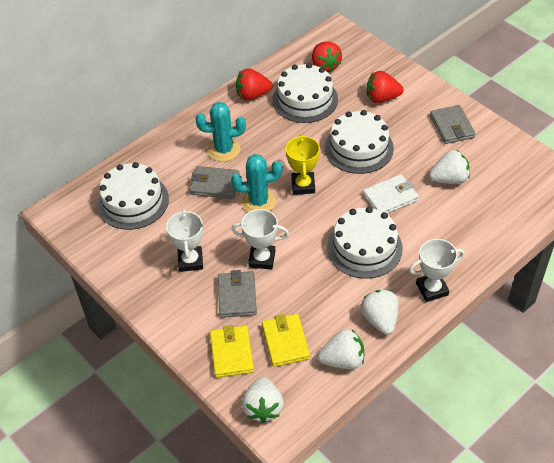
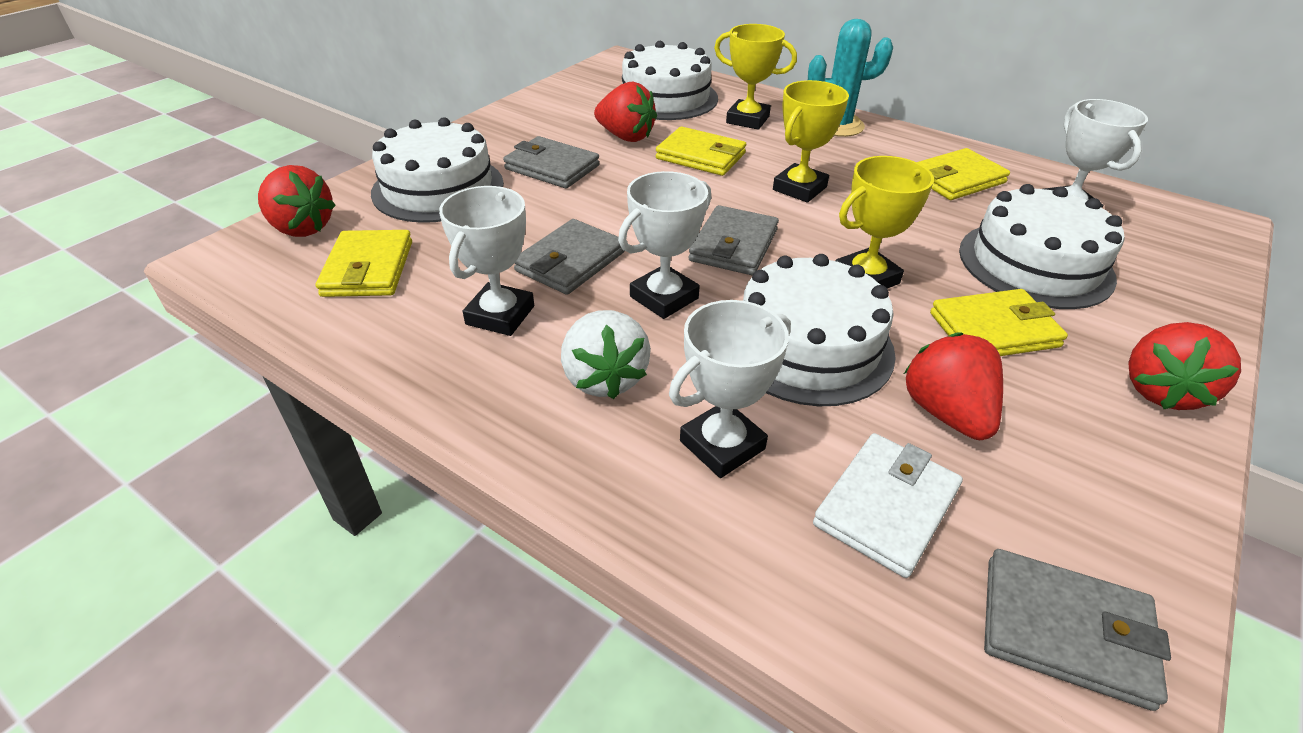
grey wallet: 3 -> 4
red strawberry: 3 -> 4
turquoise cactus: 2 -> 1
white strawberry: 4 -> 1
white trophy: 3 -> 4
yellow trophy: 1 -> 3
yellow wallet: 2 -> 4

